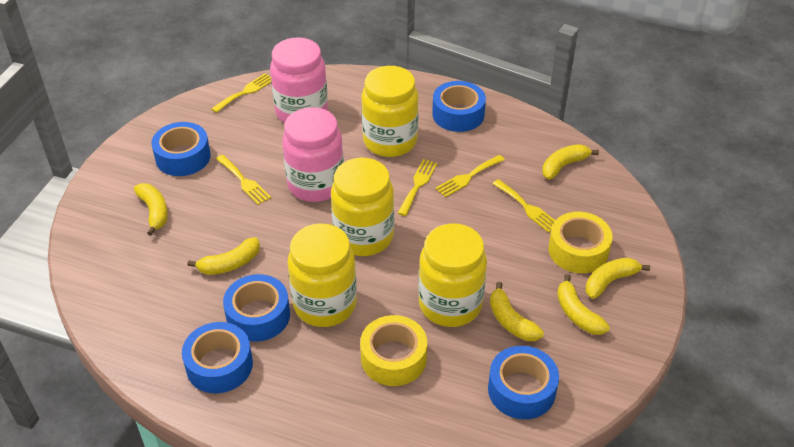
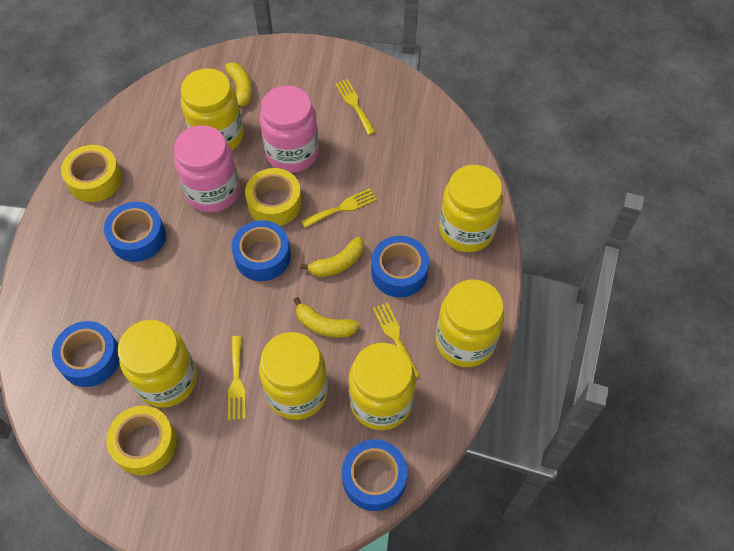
yellow banana: 6 -> 3
yellow fork: 5 -> 4
yellow jar: 4 -> 6
yellow tape: 2 -> 3

